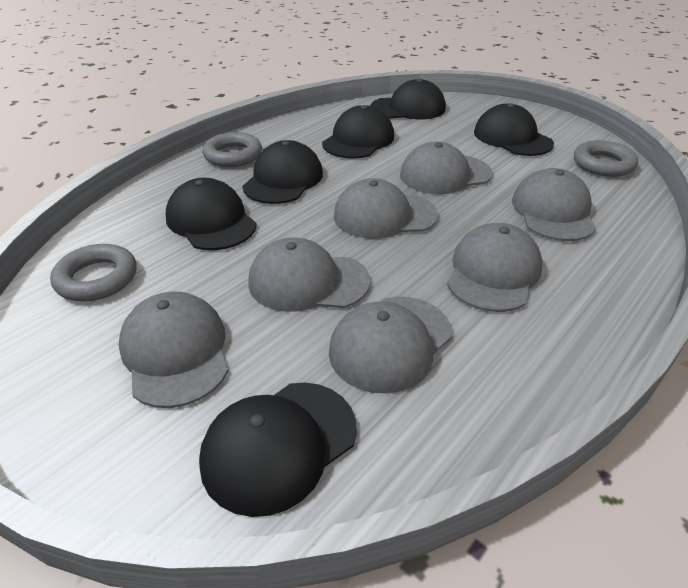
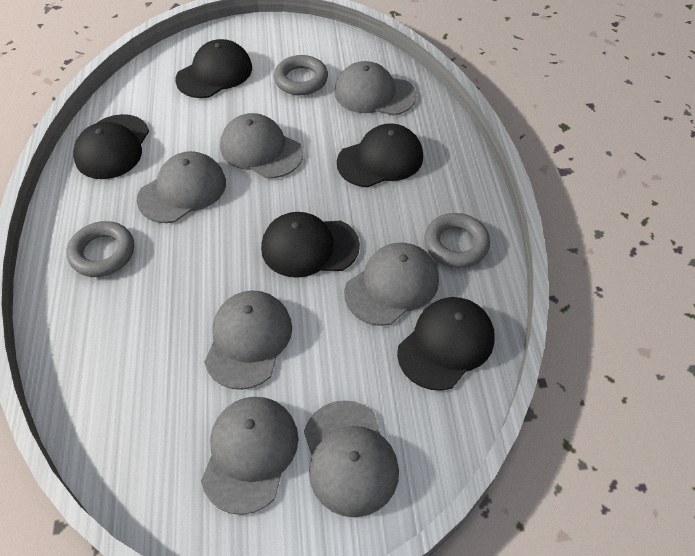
black cap: 6 -> 5

